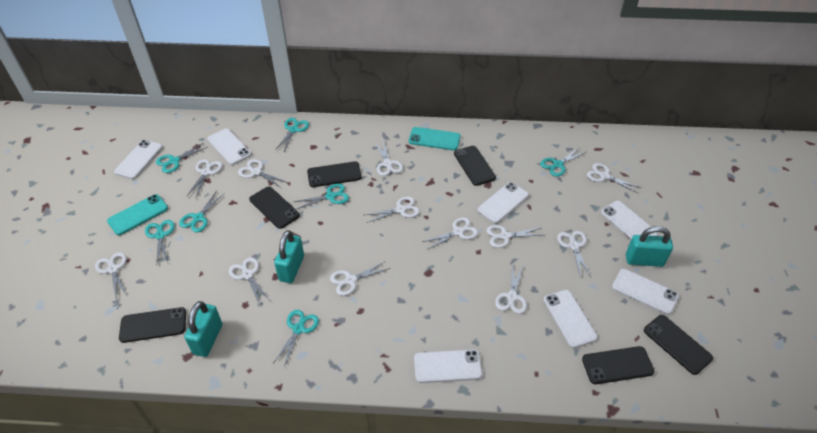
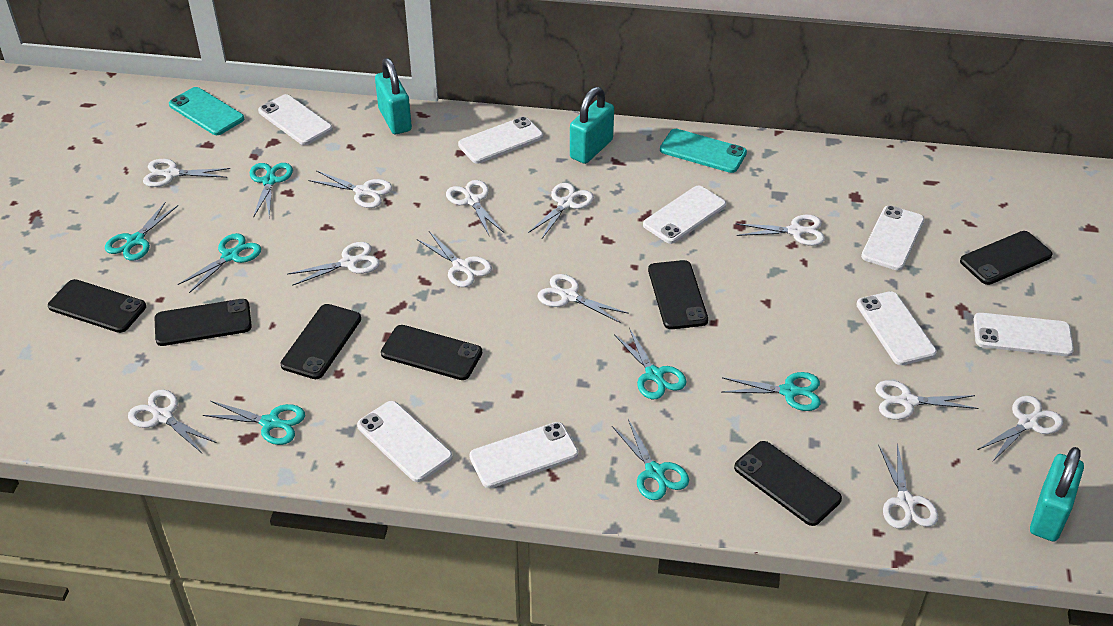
black phone: 6 -> 7
white phone: 7 -> 8

